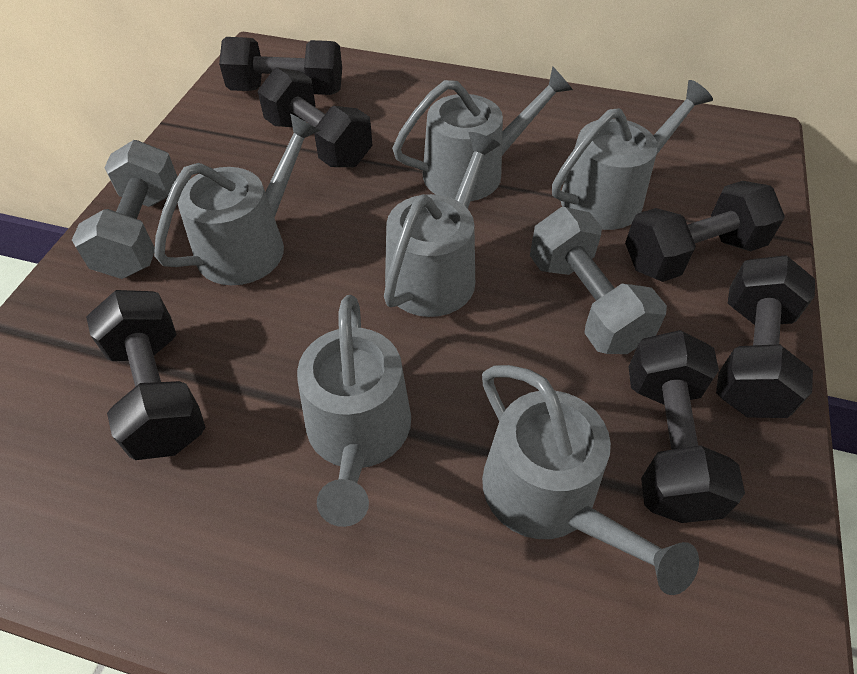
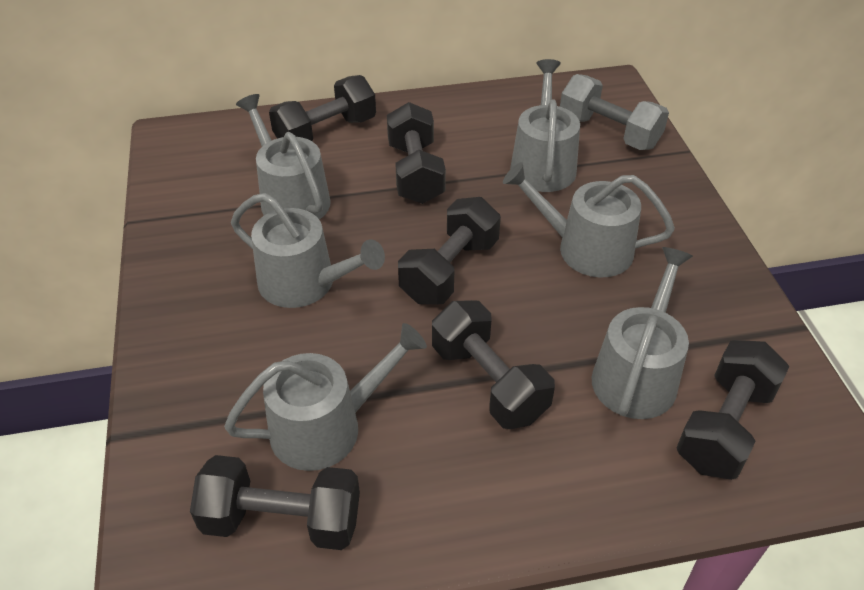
grey dumbbell: 2 -> 1

